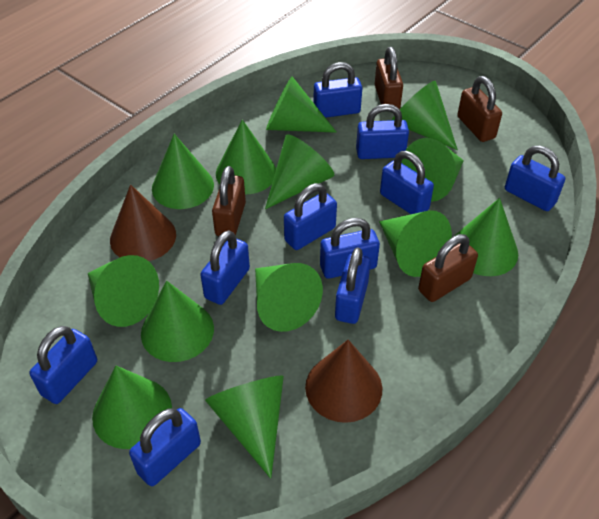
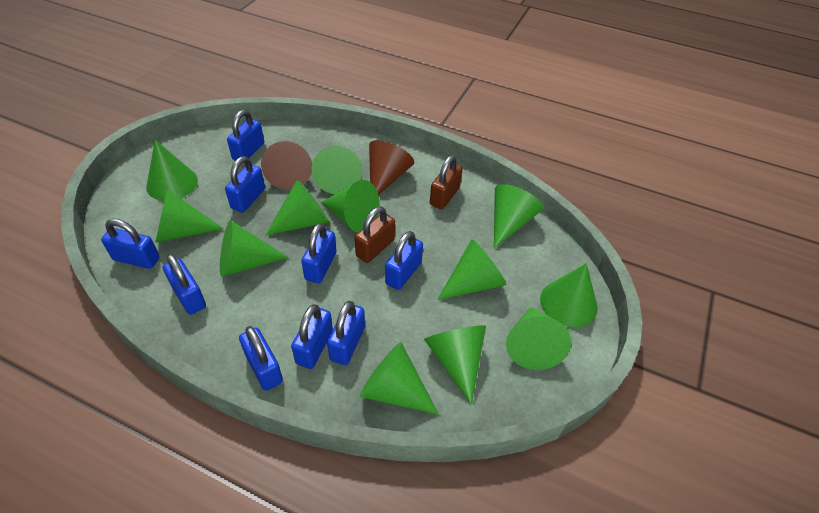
blue padlock: 10 -> 9
brown padlock: 4 -> 2
green cone: 13 -> 12

